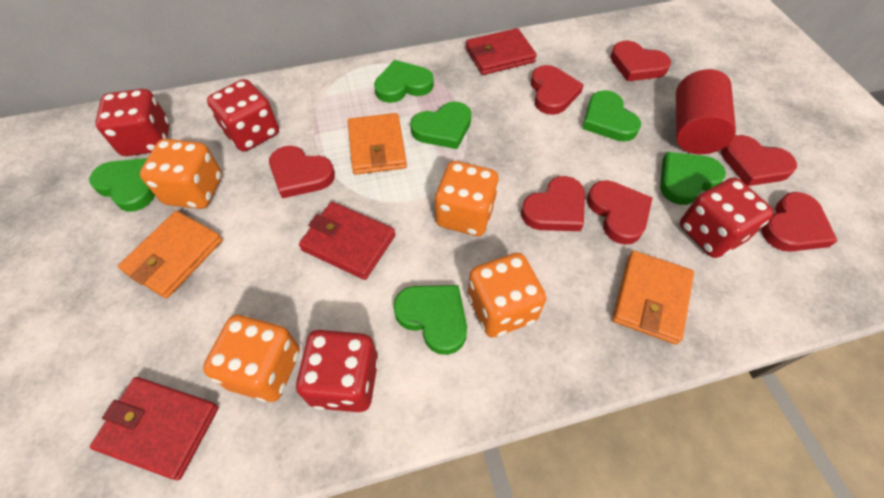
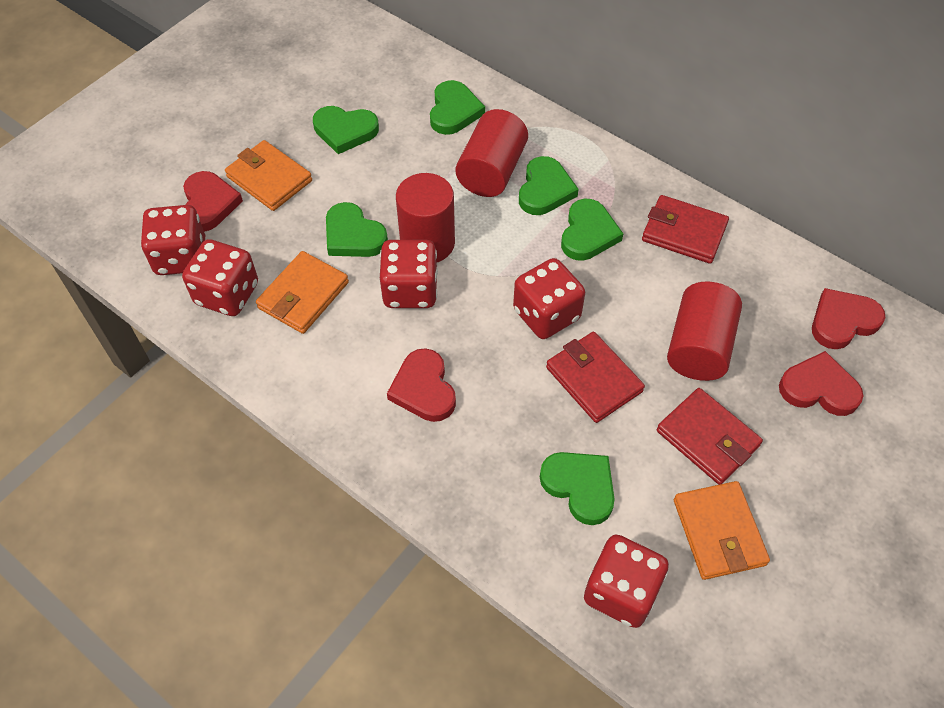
orange dice: 4 -> 0
red cylinder: 1 -> 3
red dice: 4 -> 5
red heart: 7 -> 4

